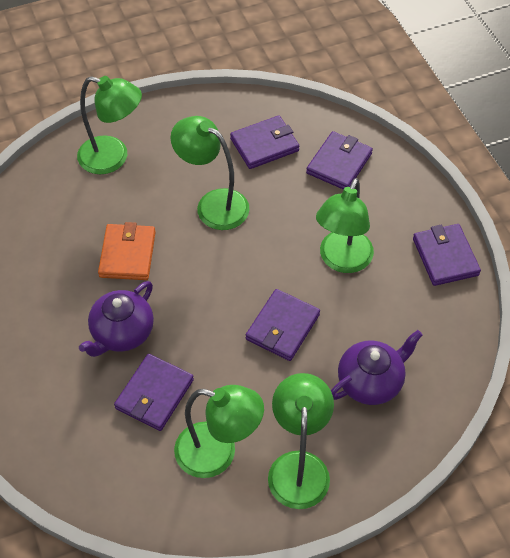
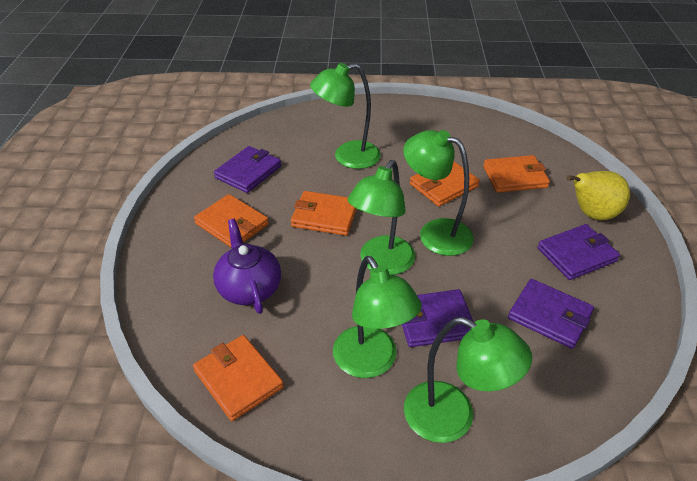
orange wallet: 1 -> 5
purple teapot: 2 -> 1
purple wallet: 5 -> 4
yellow pear: 0 -> 1

